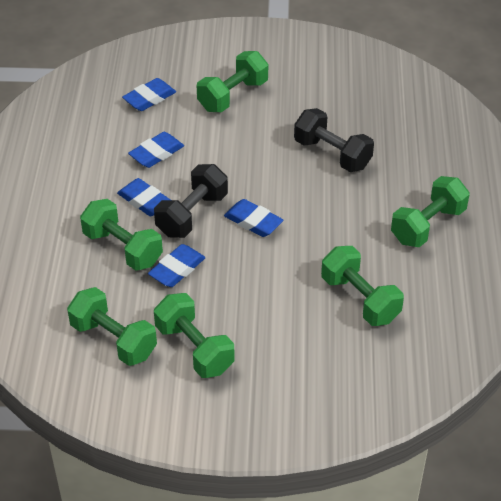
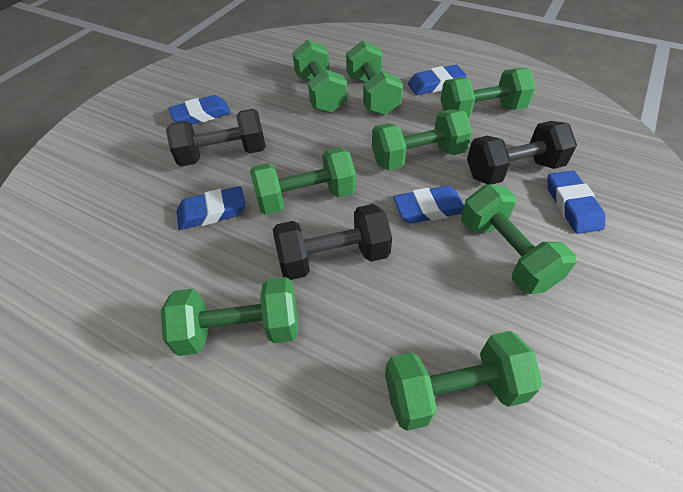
black dumbbell: 2 -> 3
green dumbbell: 6 -> 8

